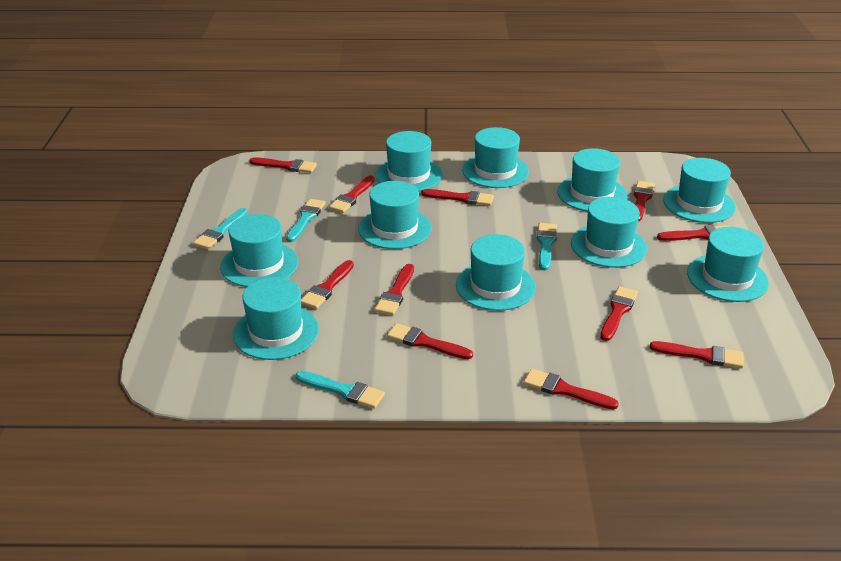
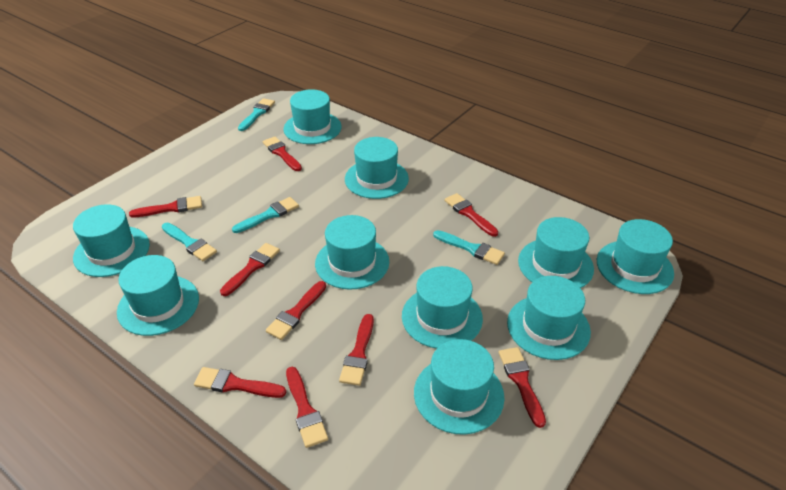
red brush: 11 -> 9

